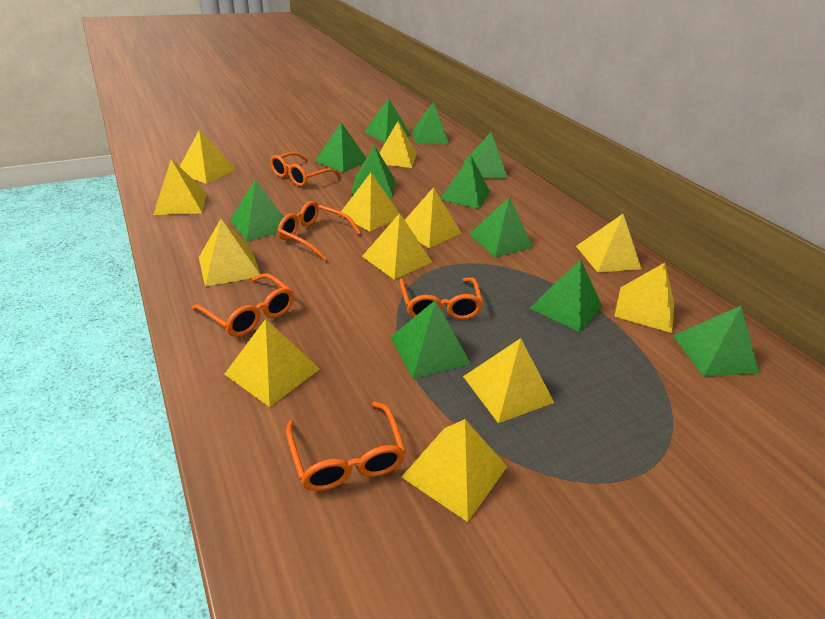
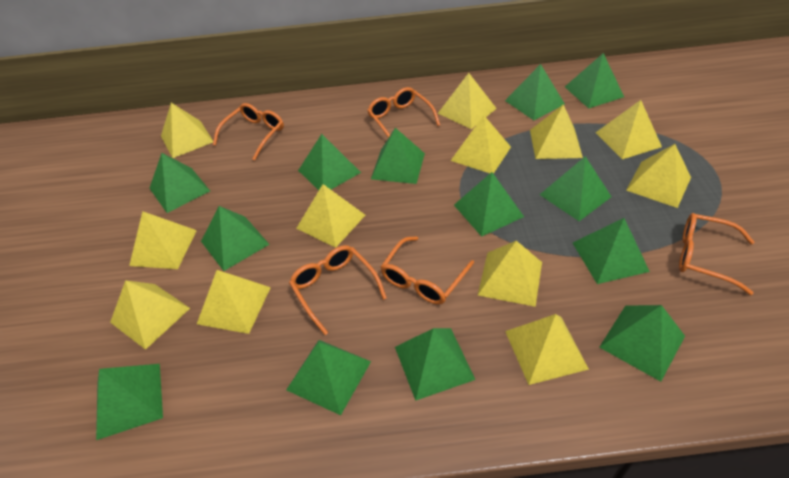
green pyramid: 11 -> 13

